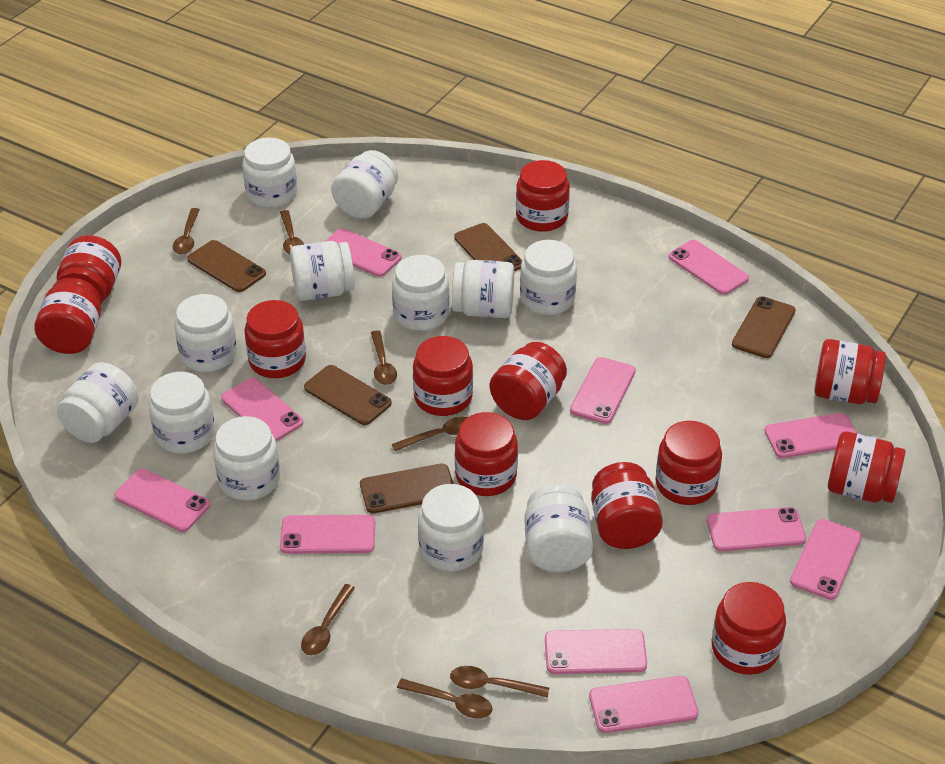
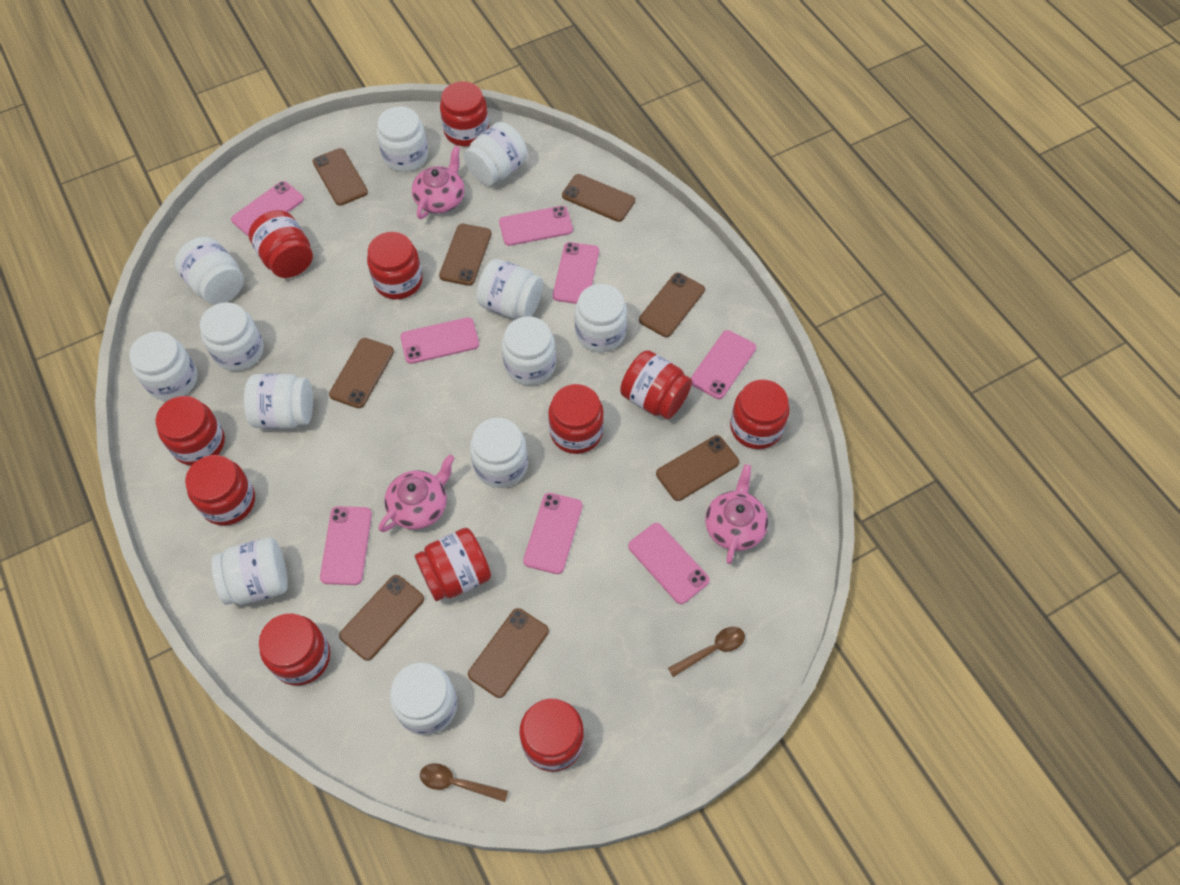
brown phone: 5 -> 8
brown spoon: 7 -> 2
pink phone: 11 -> 8
pink teapot: 0 -> 3
red jar: 12 -> 11

